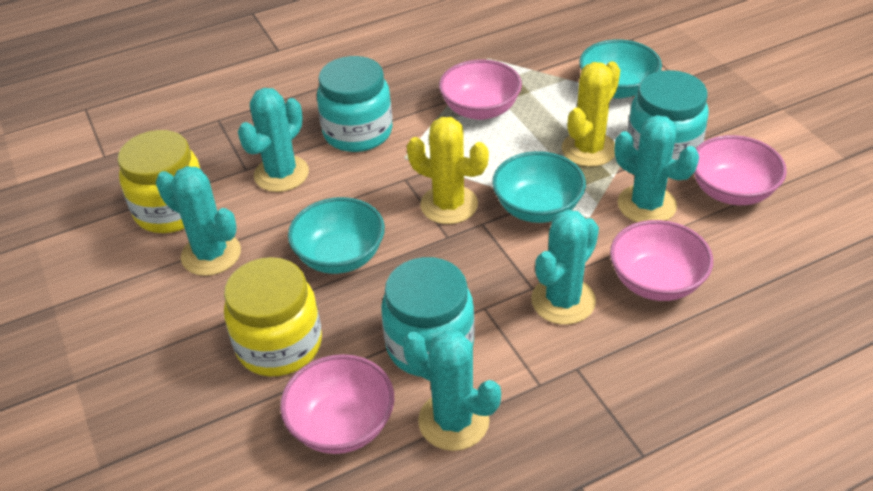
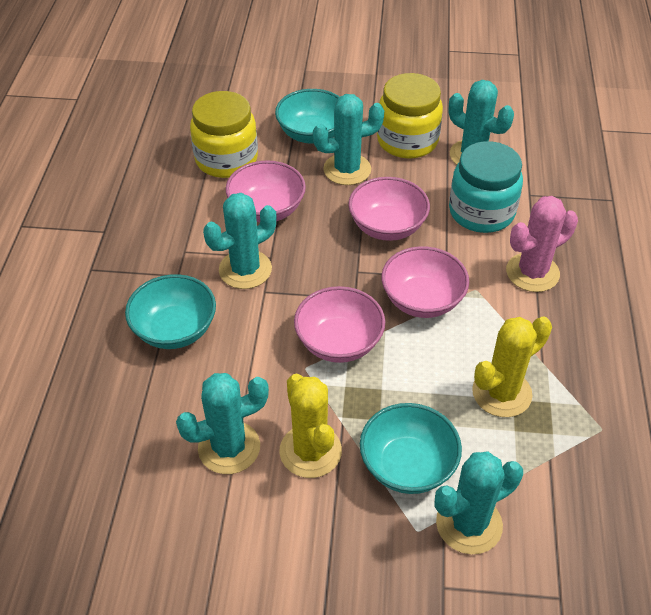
pink cactus: 0 -> 1
turquoise jar: 3 -> 1

